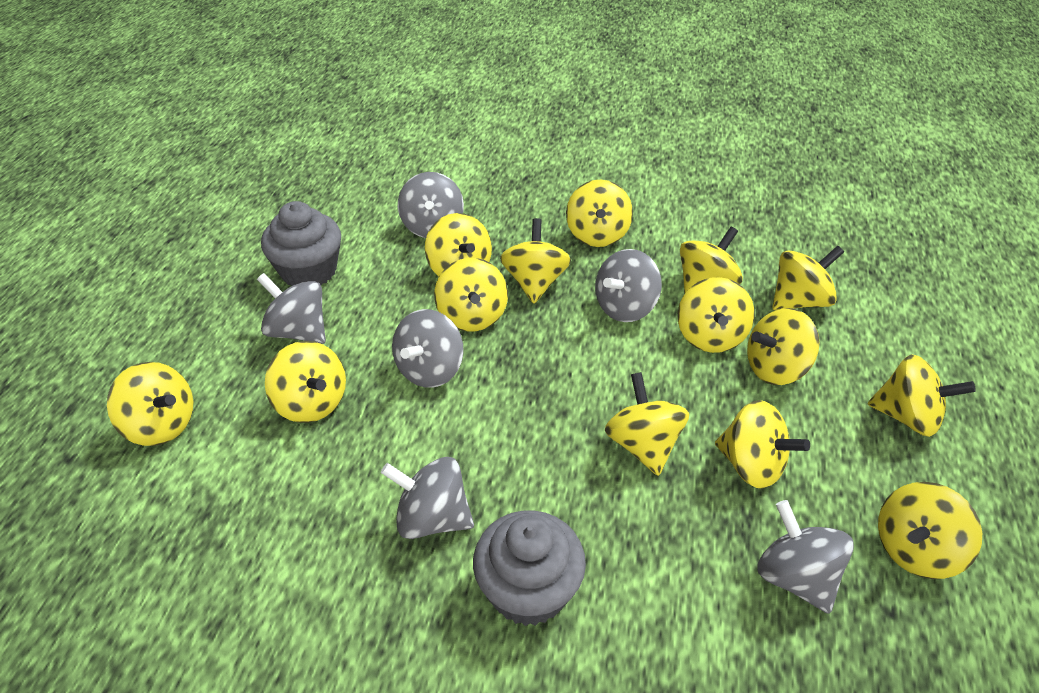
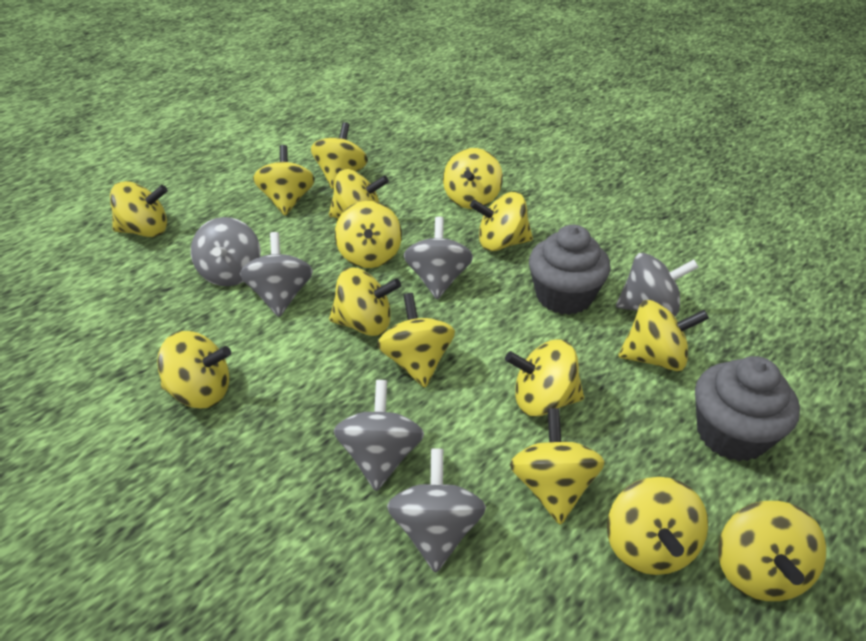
yellow spinning top: 14 -> 15

